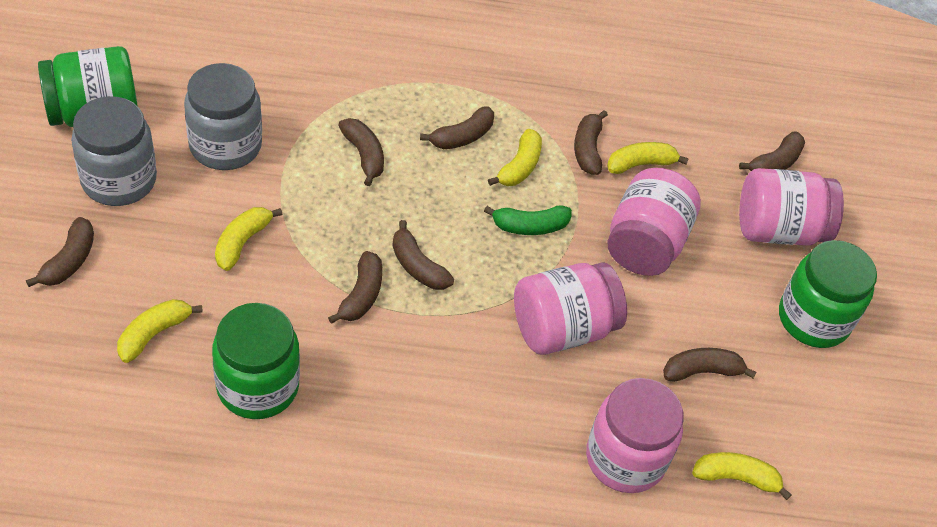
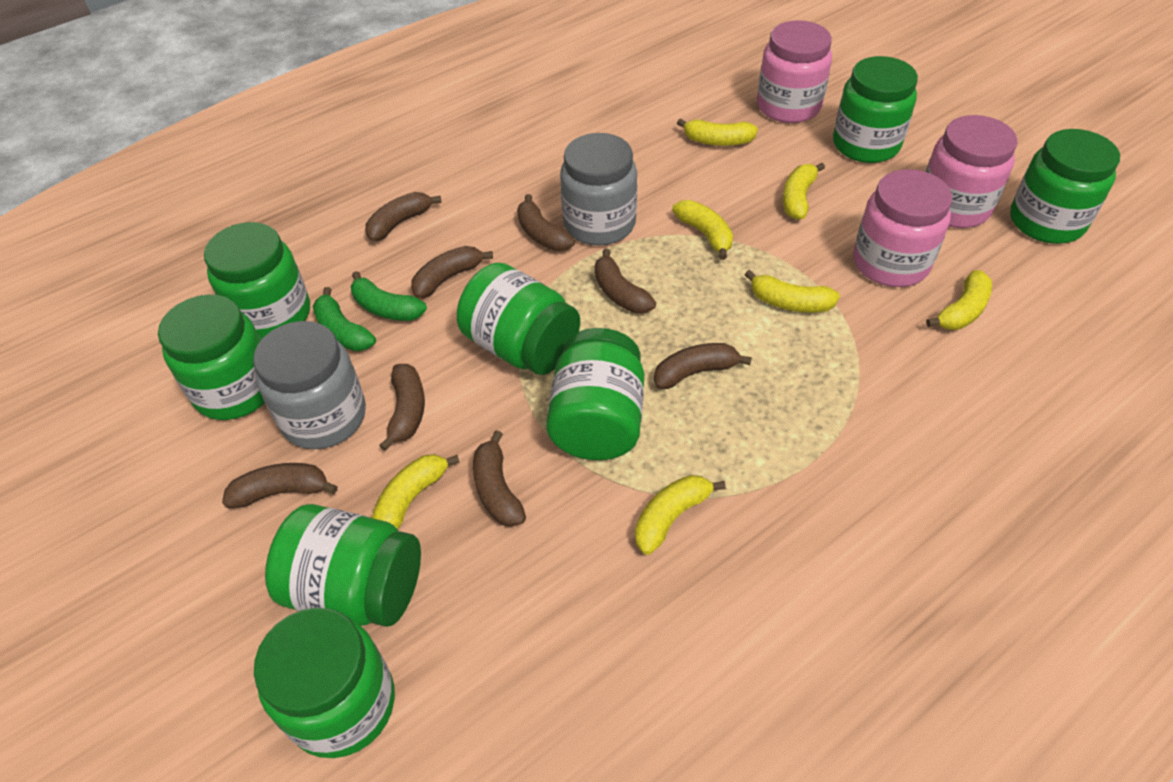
green banana: 1 -> 2
green jar: 3 -> 8
pink jar: 4 -> 3
yellow banana: 5 -> 7

